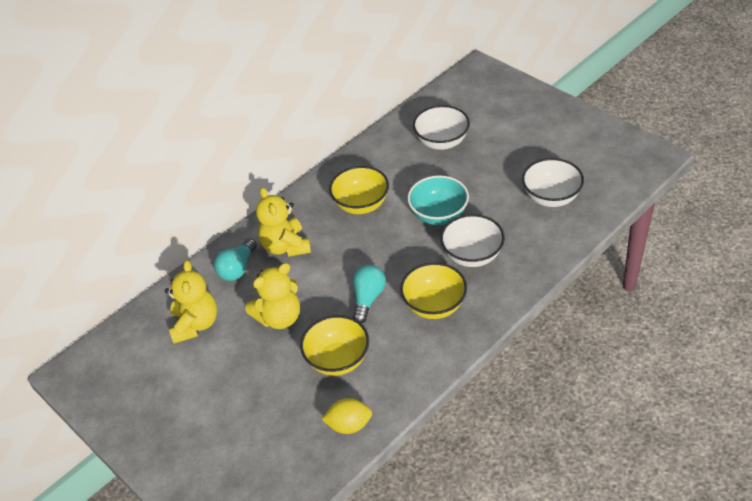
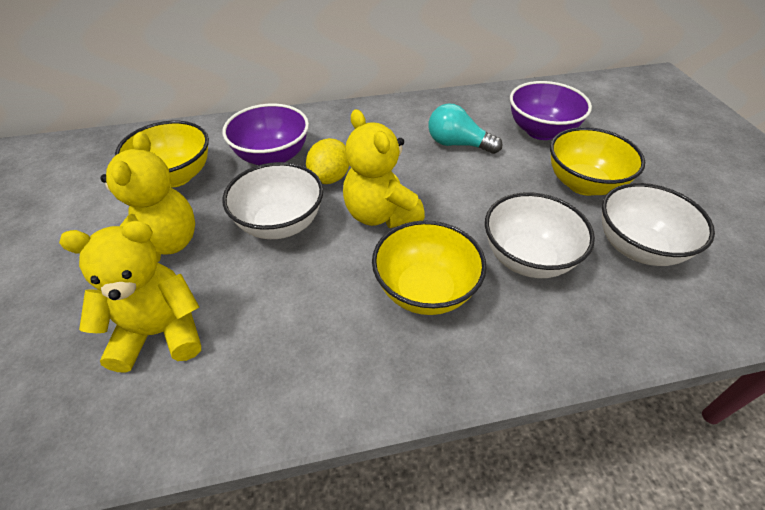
purple bowl: 0 -> 2
turquoise bowl: 1 -> 0
turquoise light bulb: 2 -> 1

